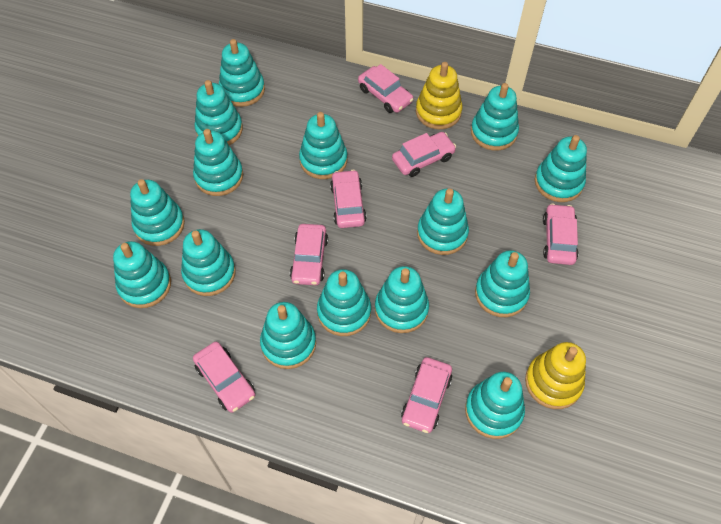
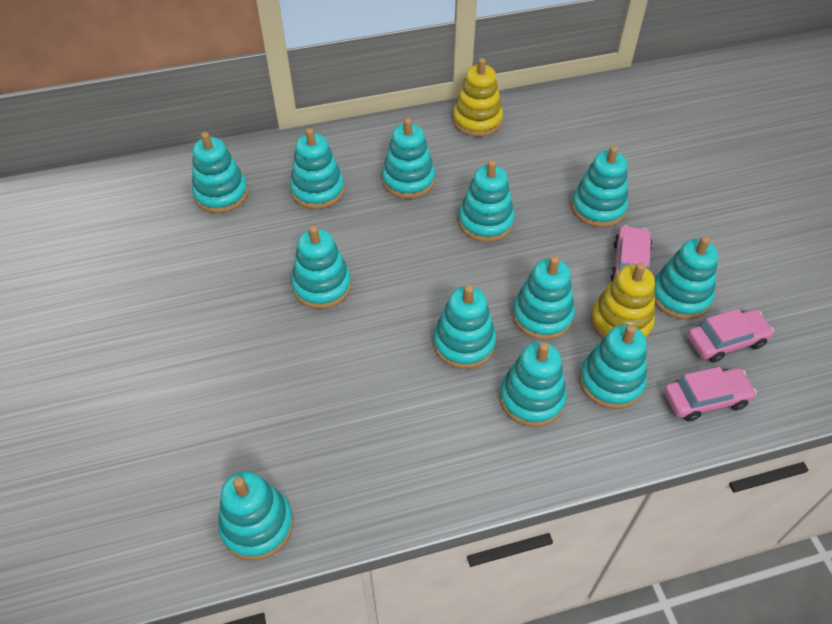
pink car: 7 -> 3
turquoise stacking toy: 15 -> 12

